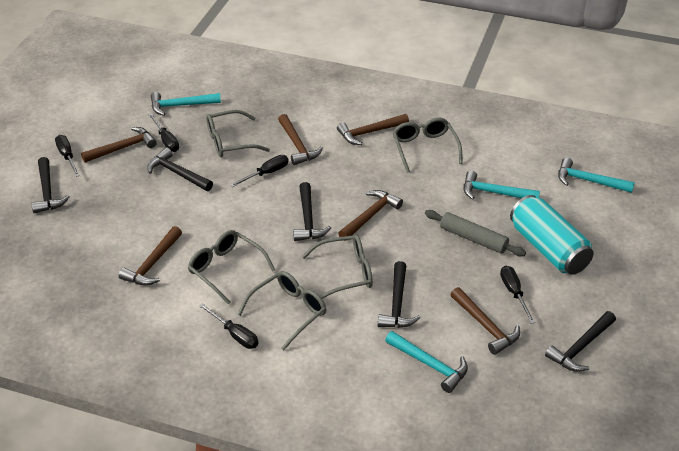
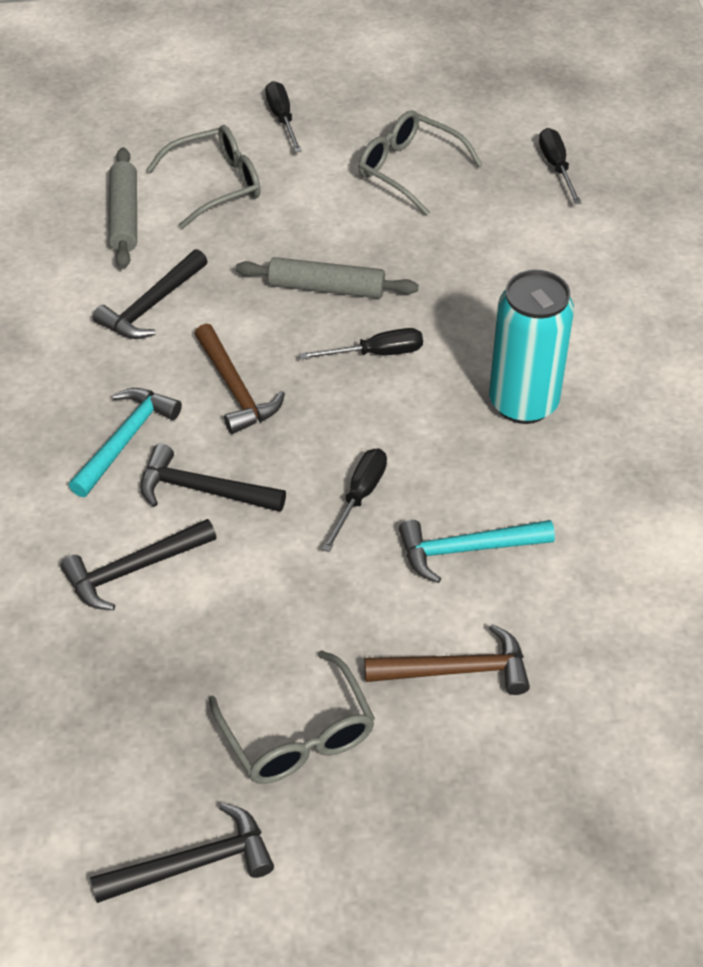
black hammer: 5 -> 4
black screwdriver: 5 -> 4
brown hammer: 6 -> 2
grey glasses: 5 -> 3
grey rolling pin: 1 -> 2
turquoise hammer: 4 -> 2

